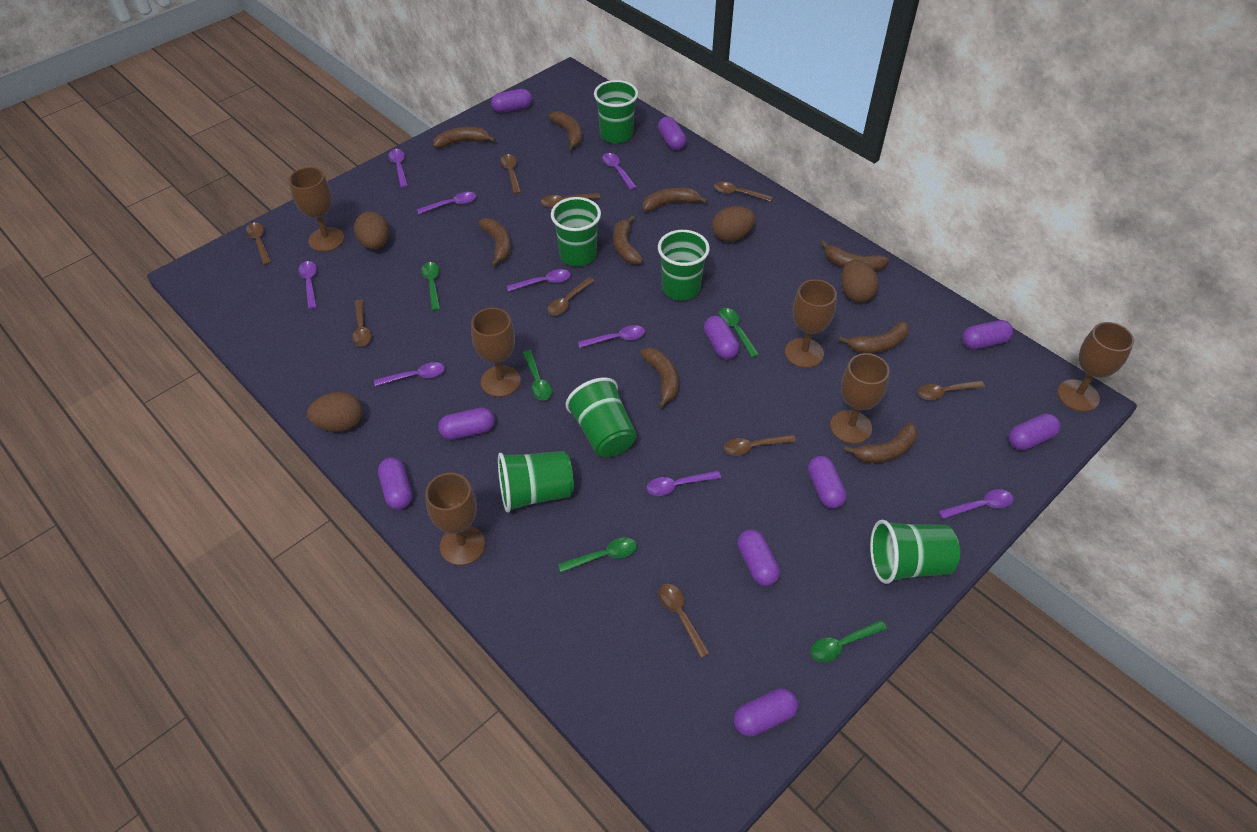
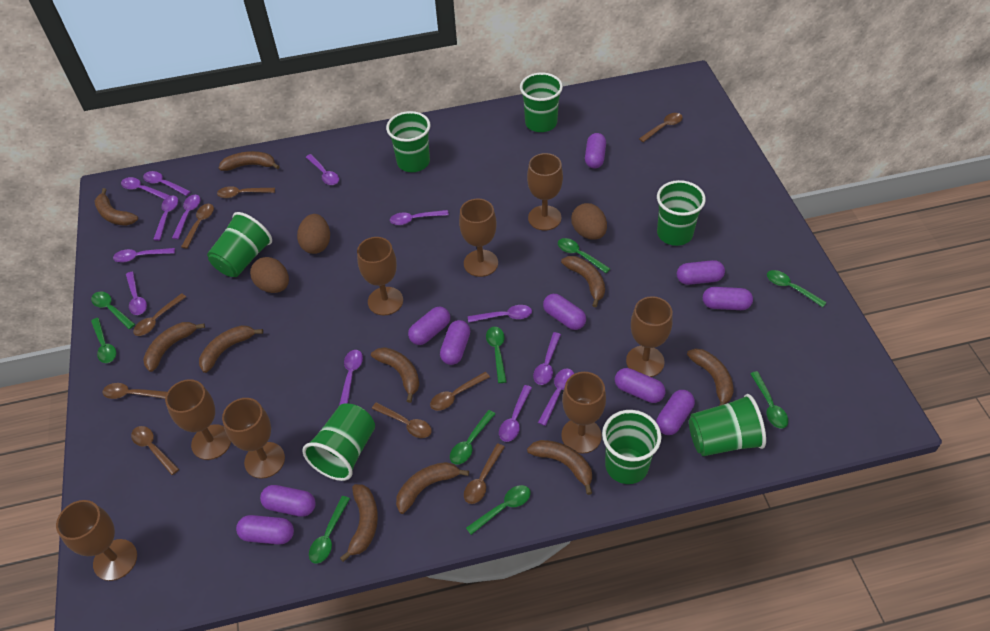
brown banana: 9 -> 10
brown egg: 4 -> 3
brown goblet: 6 -> 8
green cup: 6 -> 7
green spoon: 5 -> 9
purple spoon: 9 -> 13

